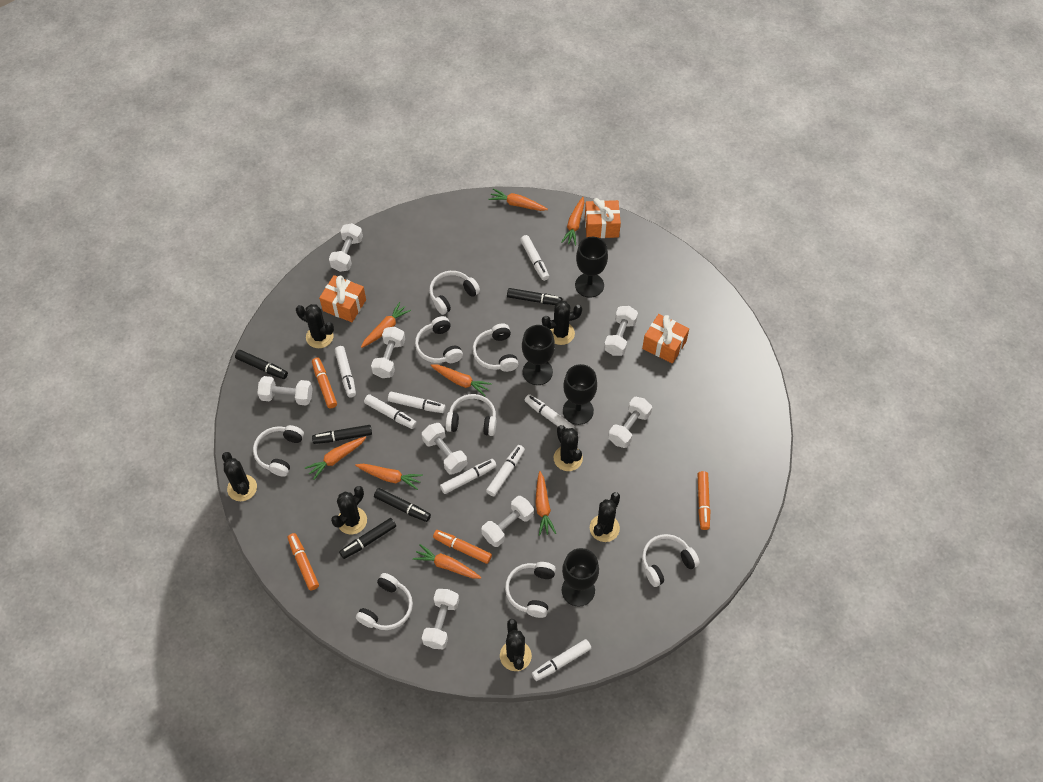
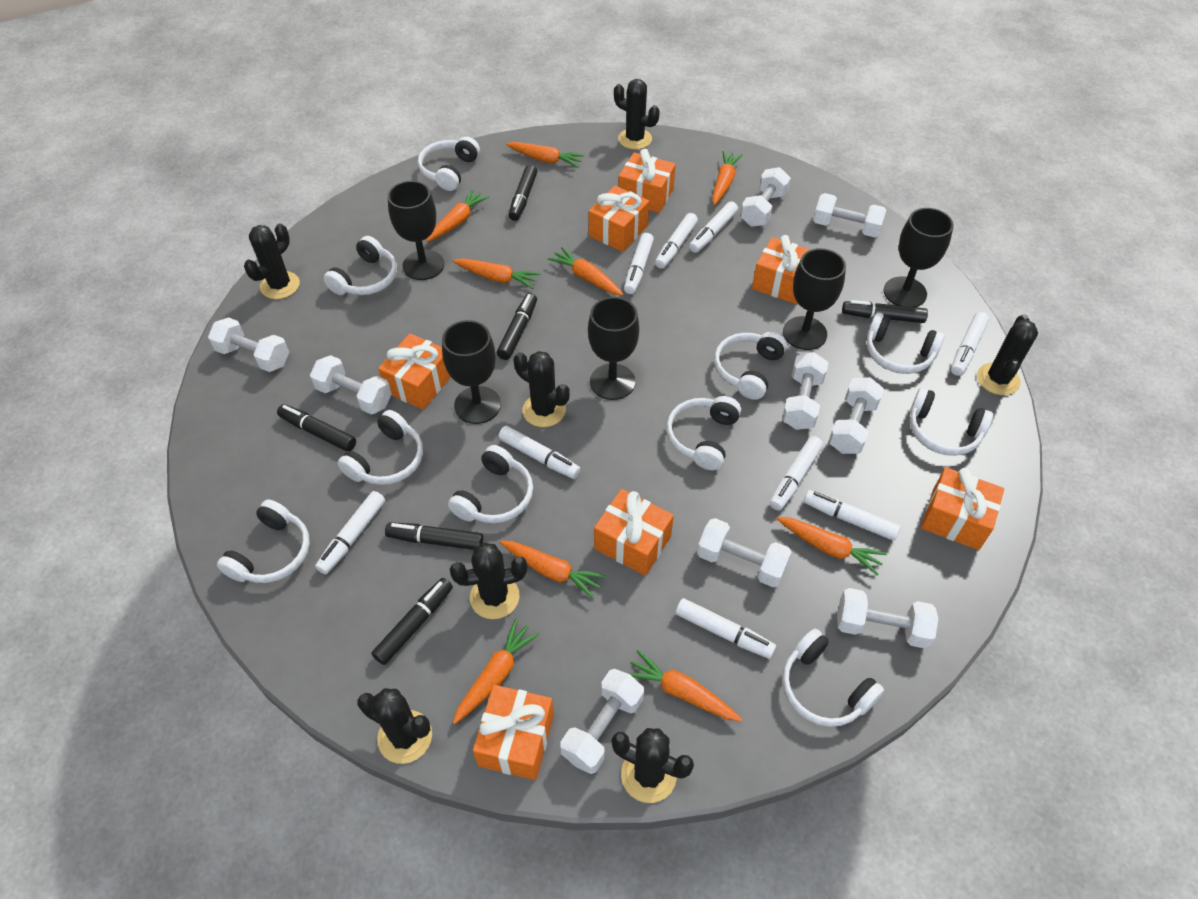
black goblet: 4 -> 5
black marker: 5 -> 6
orange carrot: 8 -> 9
orange gift: 3 -> 7
orange marker: 4 -> 0
white dumbbell: 8 -> 9
white headphones: 8 -> 10
white marker: 8 -> 9

